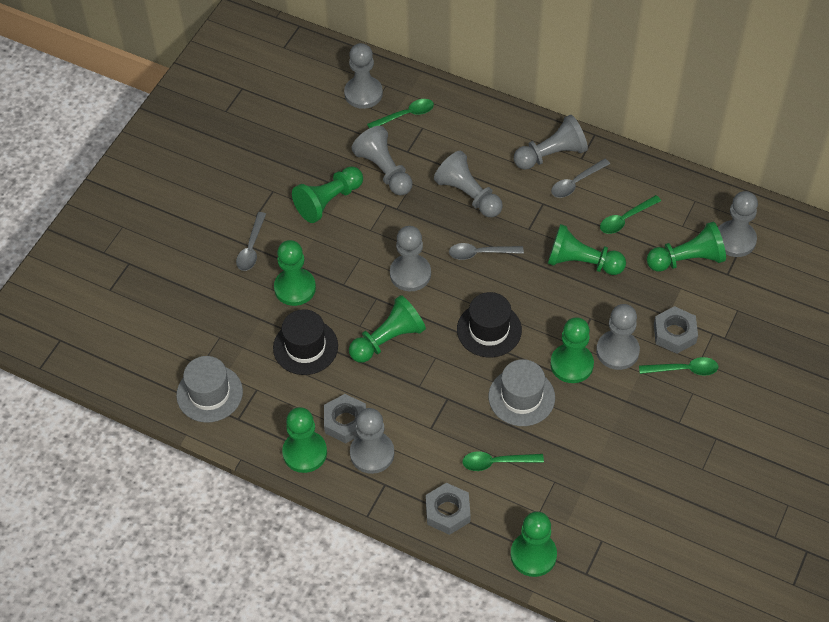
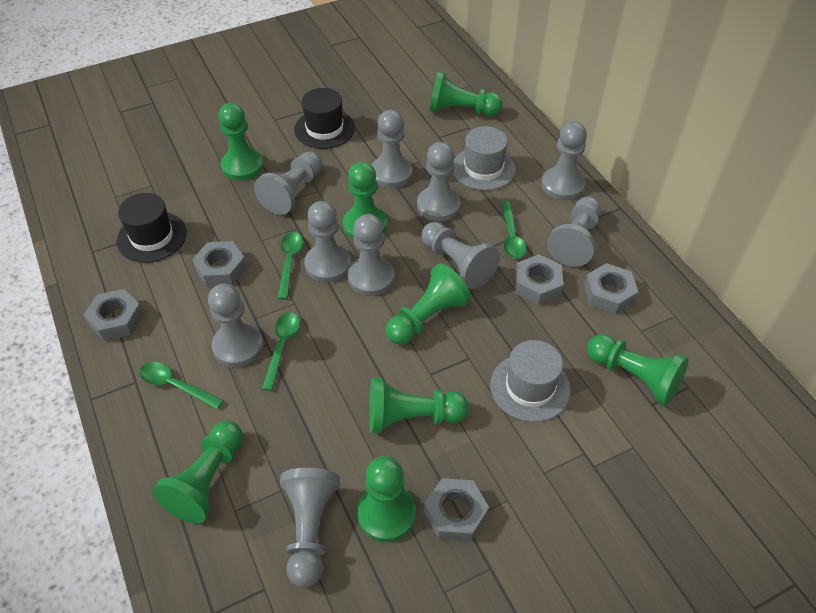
grey nut: 3 -> 5
grey pawn: 8 -> 10
grey spoon: 3 -> 0

